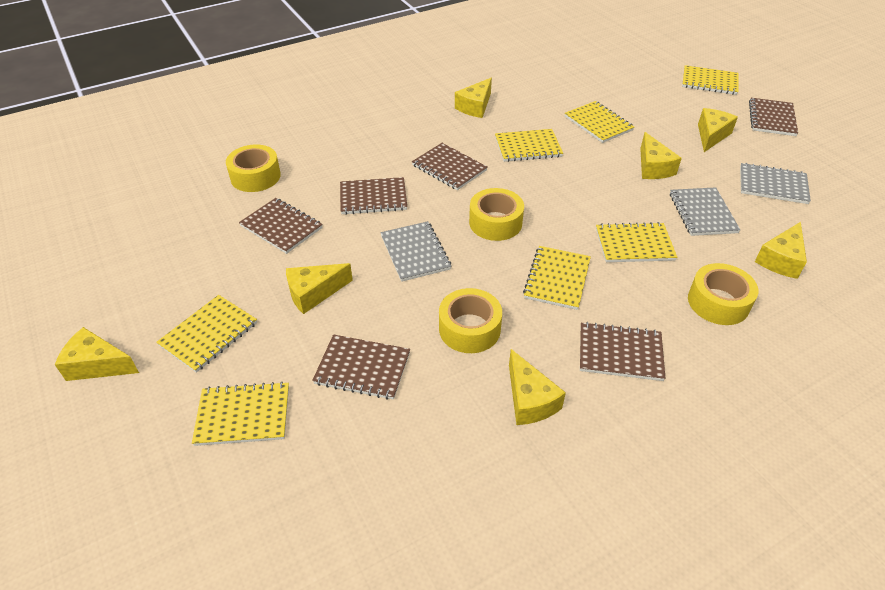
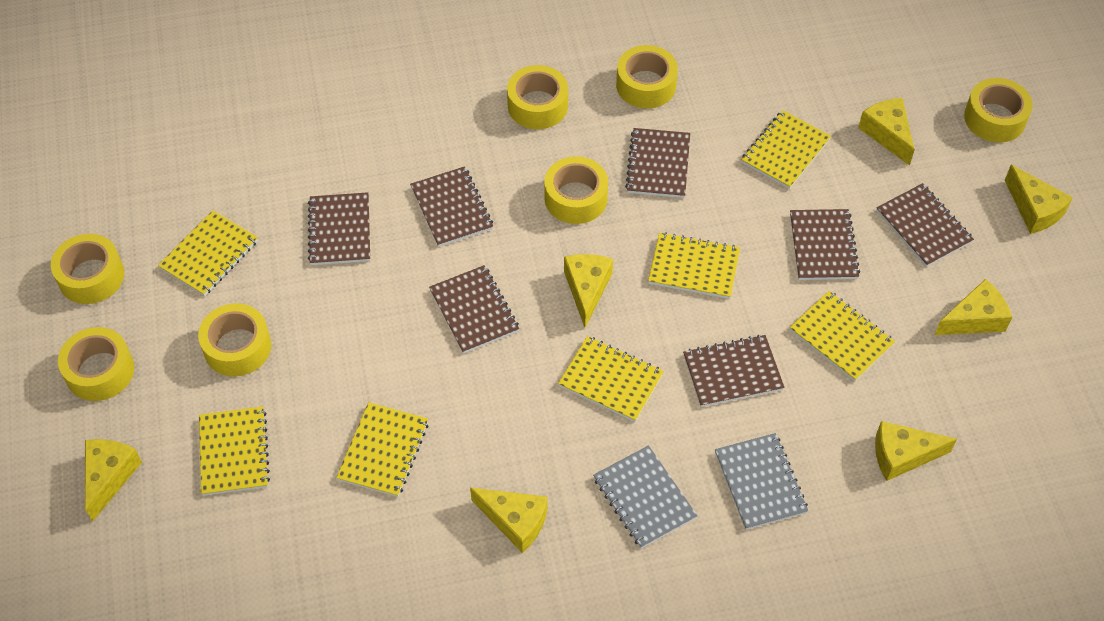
brown notebook: 6 -> 7
grey notebook: 3 -> 2
yellow tape: 4 -> 7

